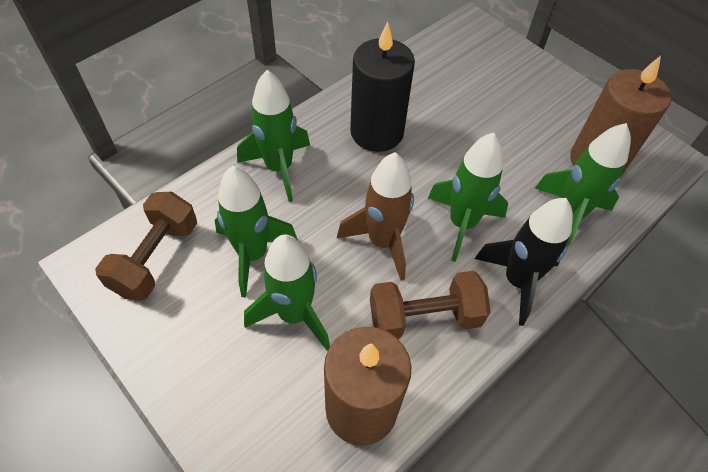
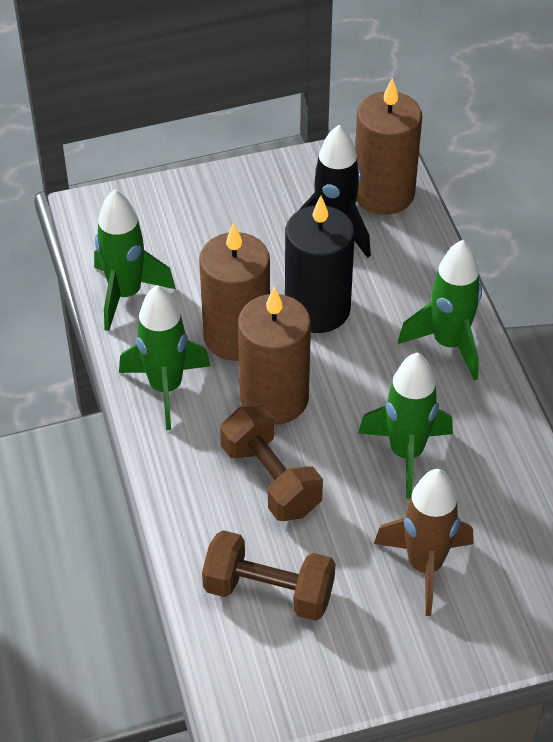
brown candle: 2 -> 3
green rocket: 5 -> 4

